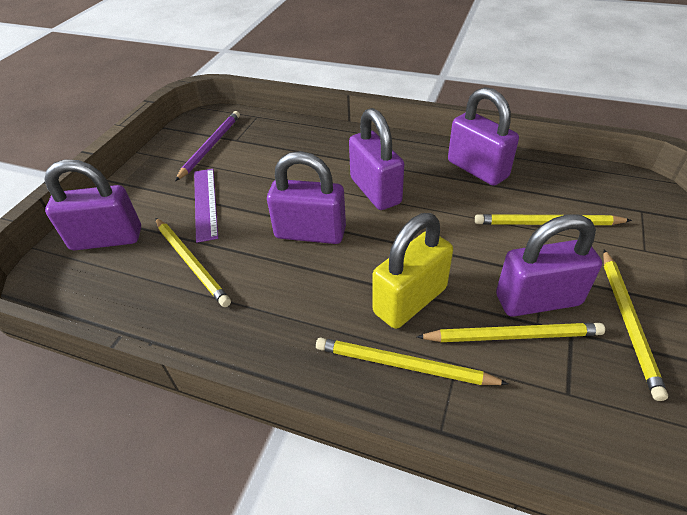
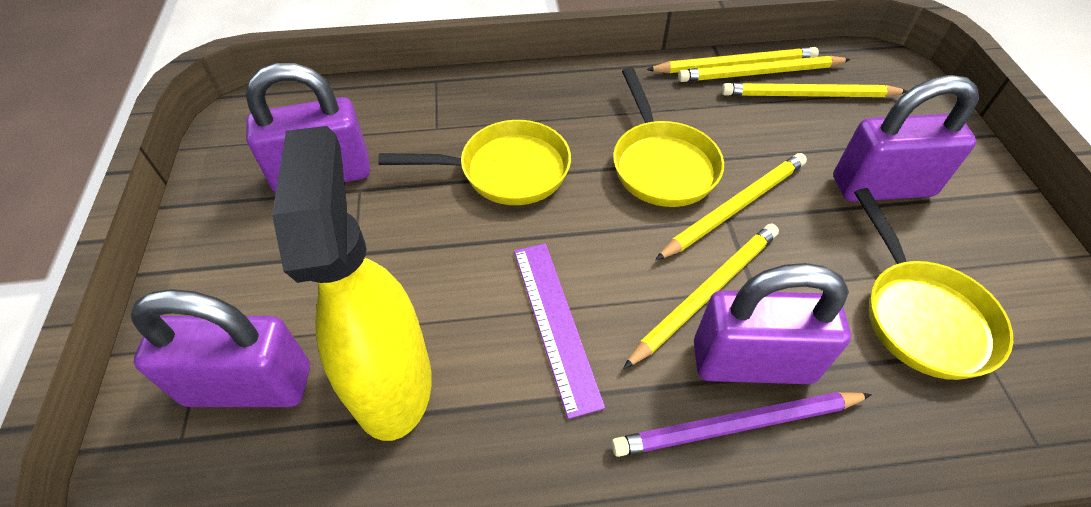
purple padlock: 5 -> 4
yellow padlock: 1 -> 0
yellow pan: 0 -> 3
yellow spray bottle: 0 -> 1

